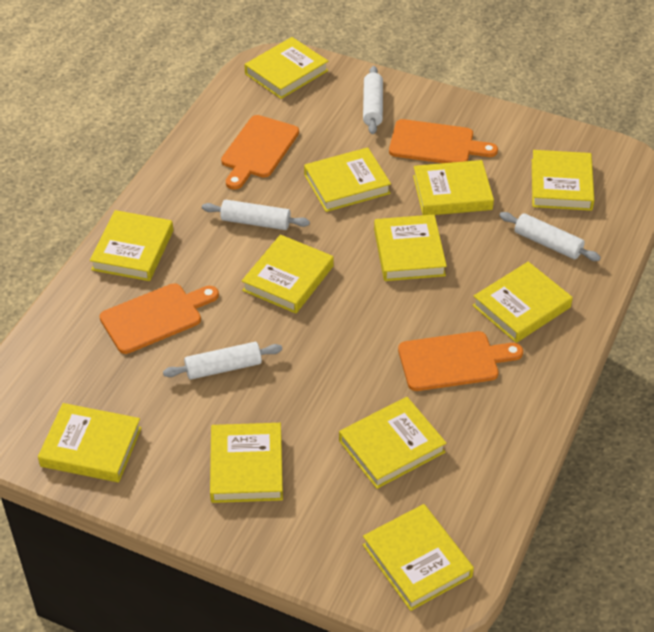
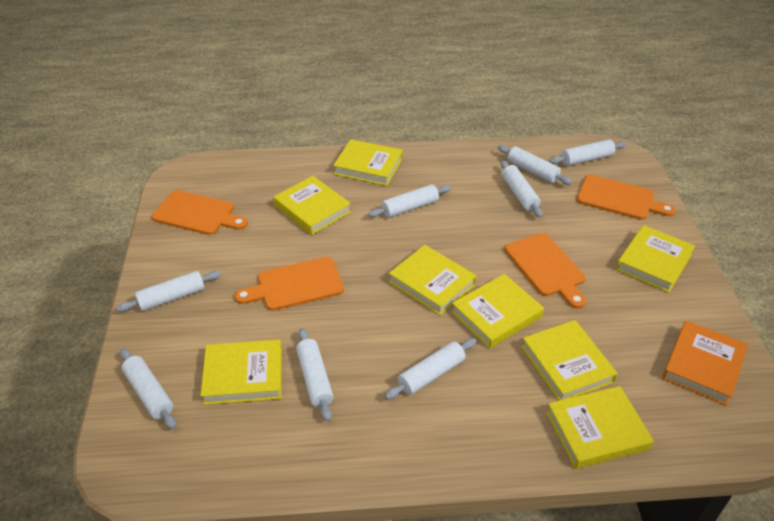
orange book: 0 -> 1
white rolling pin: 4 -> 8
yellow book: 12 -> 8

